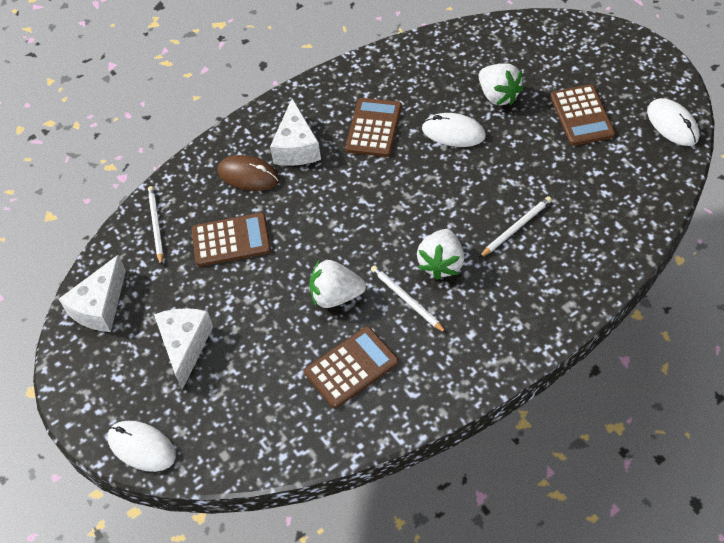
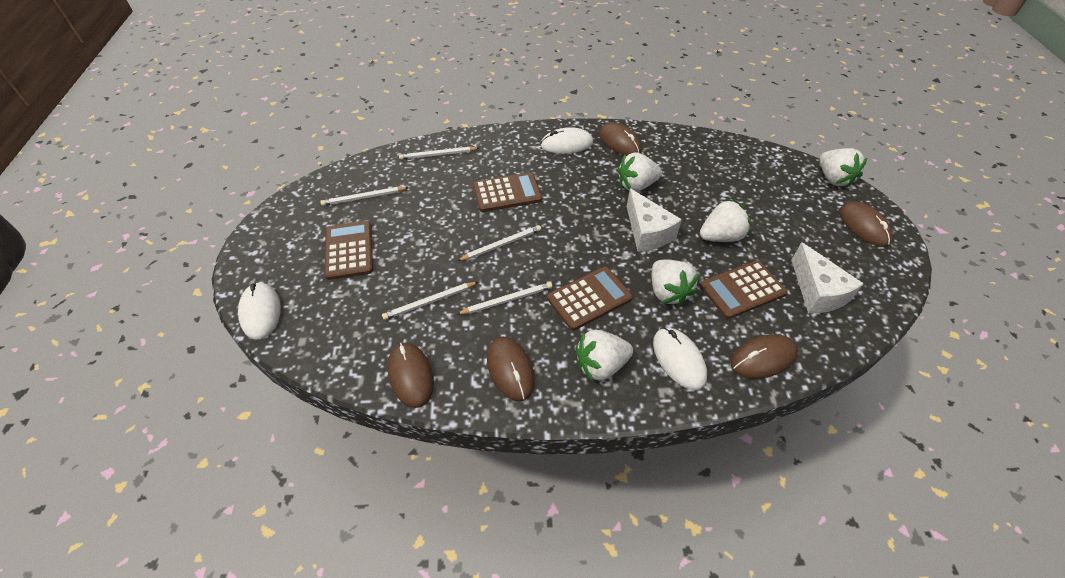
brown mouse: 1 -> 5
white cheese: 3 -> 2
white pencil: 3 -> 5
white strawberry: 3 -> 5

